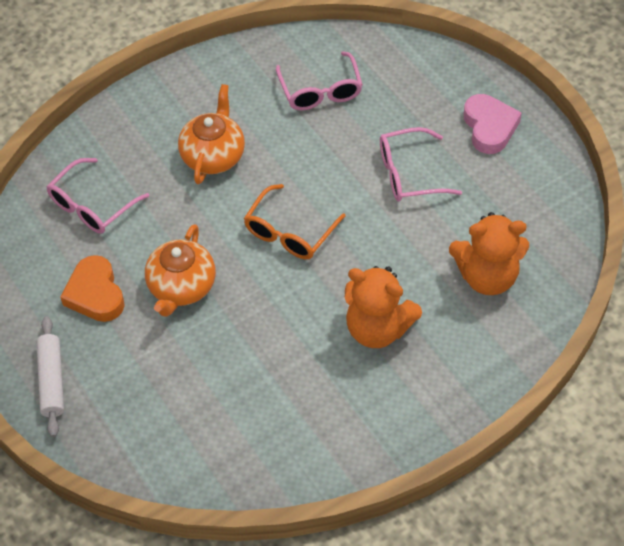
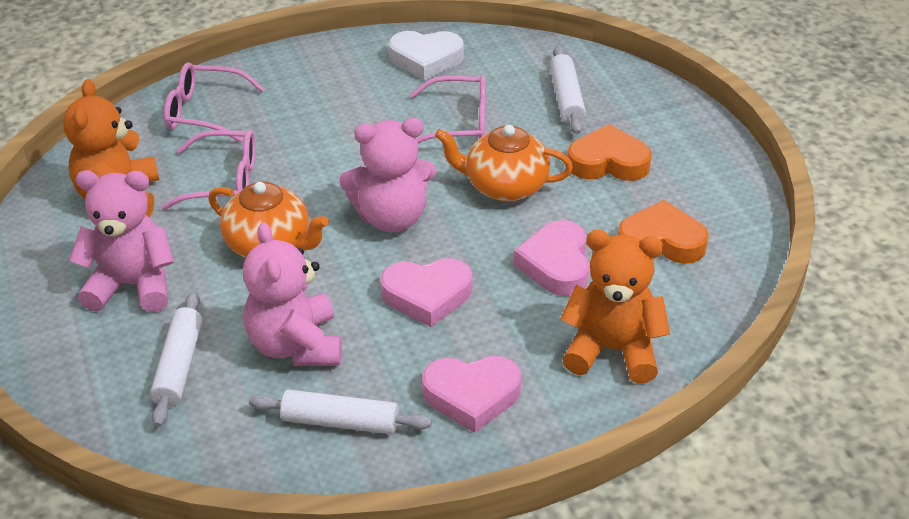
orange glasses: 1 -> 0
orange heart: 1 -> 2
pink heart: 1 -> 3
pink teddy bear: 0 -> 3
white heart: 0 -> 1
white rolling pin: 1 -> 3

